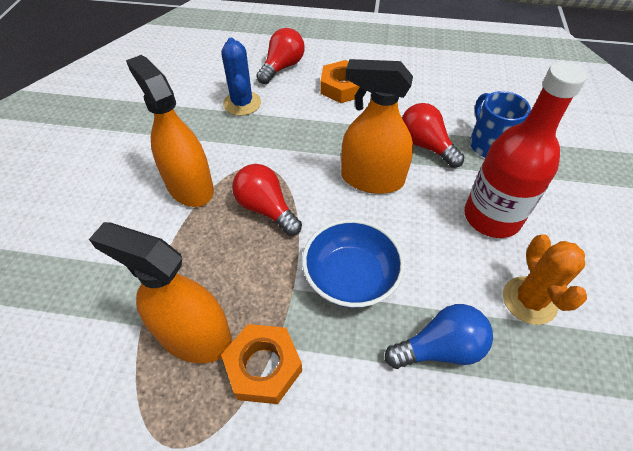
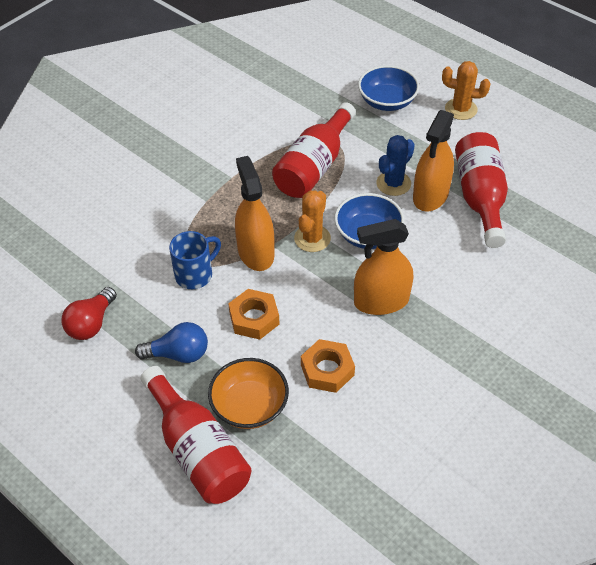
blue bowl: 1 -> 2
orange bowl: 0 -> 1
orange cactus: 1 -> 2
red bottle: 1 -> 3
red light bulb: 3 -> 1

